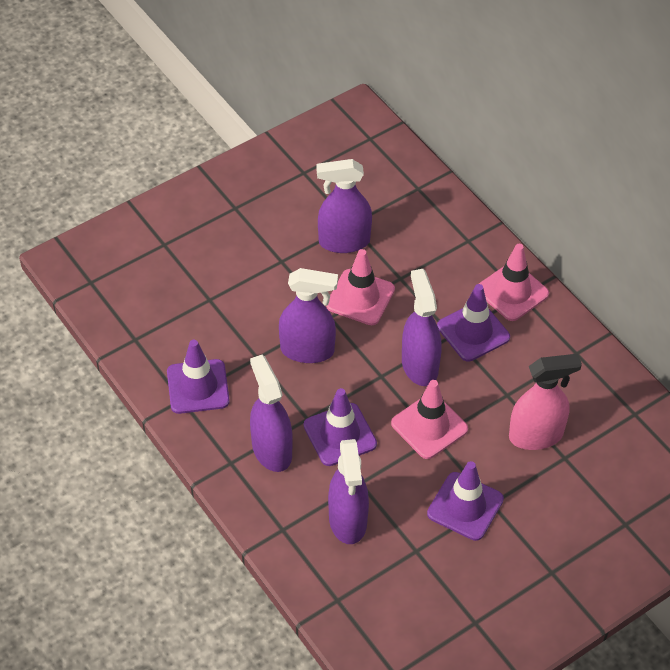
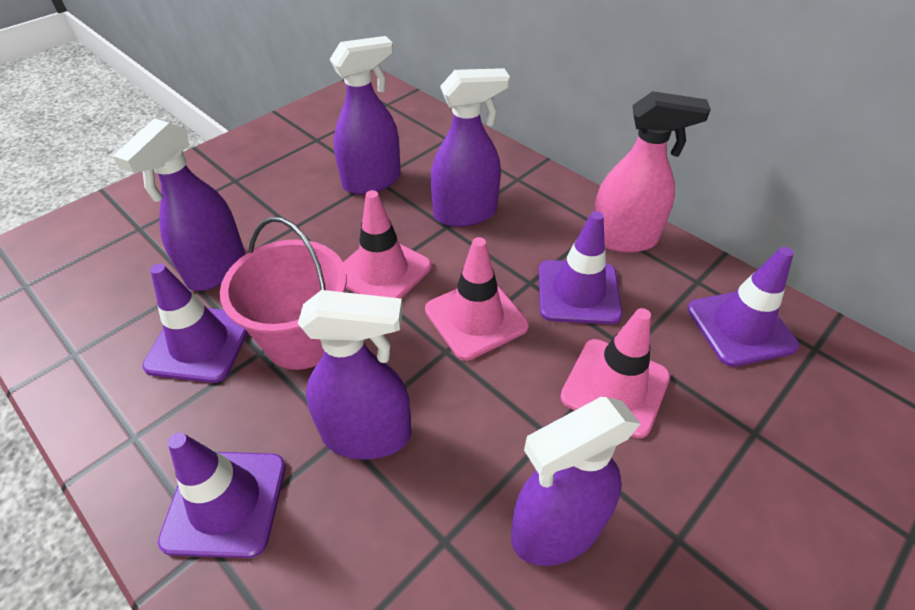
pink bucket: 0 -> 1

